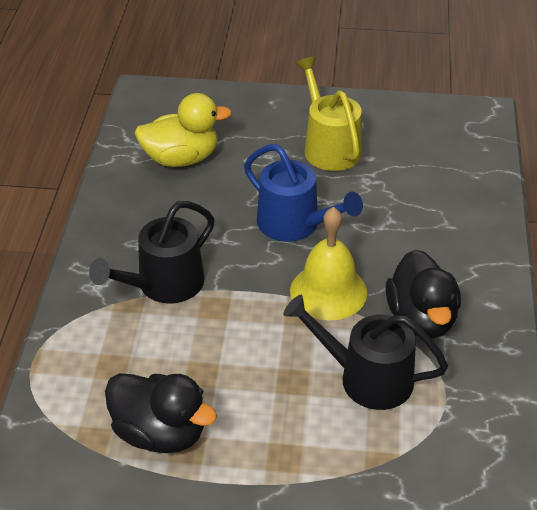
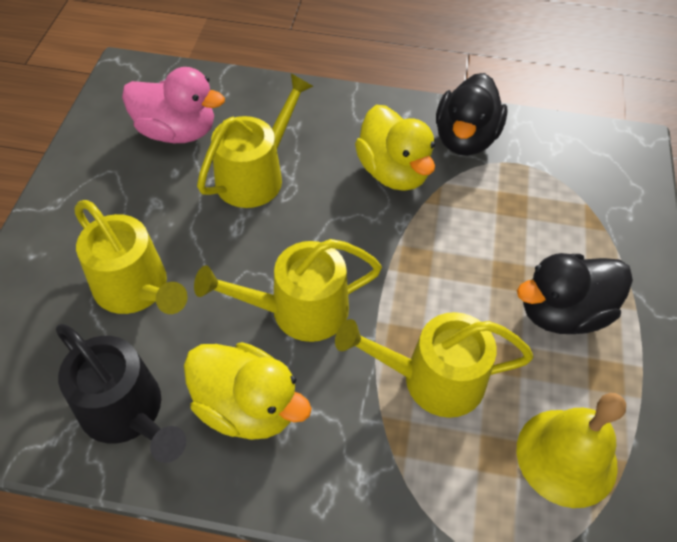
black watering can: 2 -> 1
blue watering can: 1 -> 0
pink duck: 0 -> 1
yellow duck: 1 -> 2
yellow watering can: 1 -> 4

